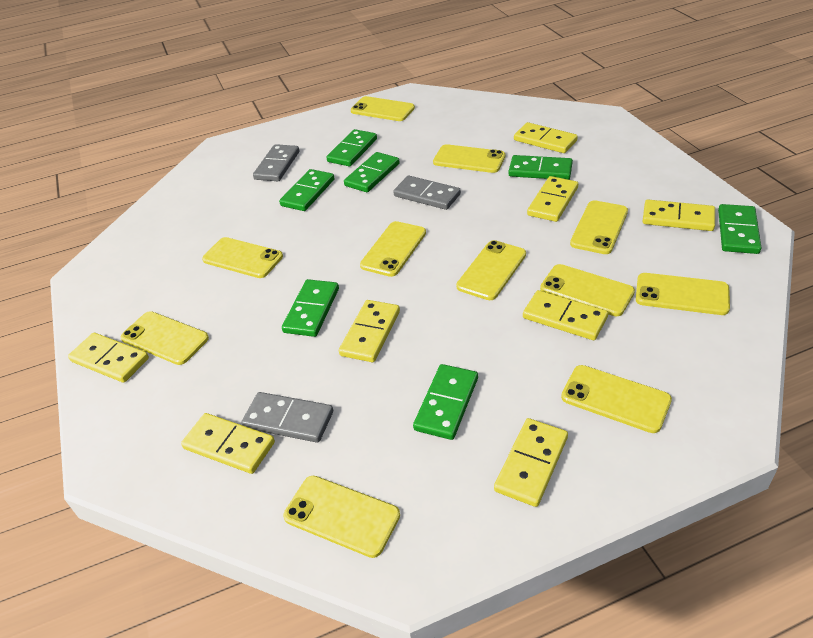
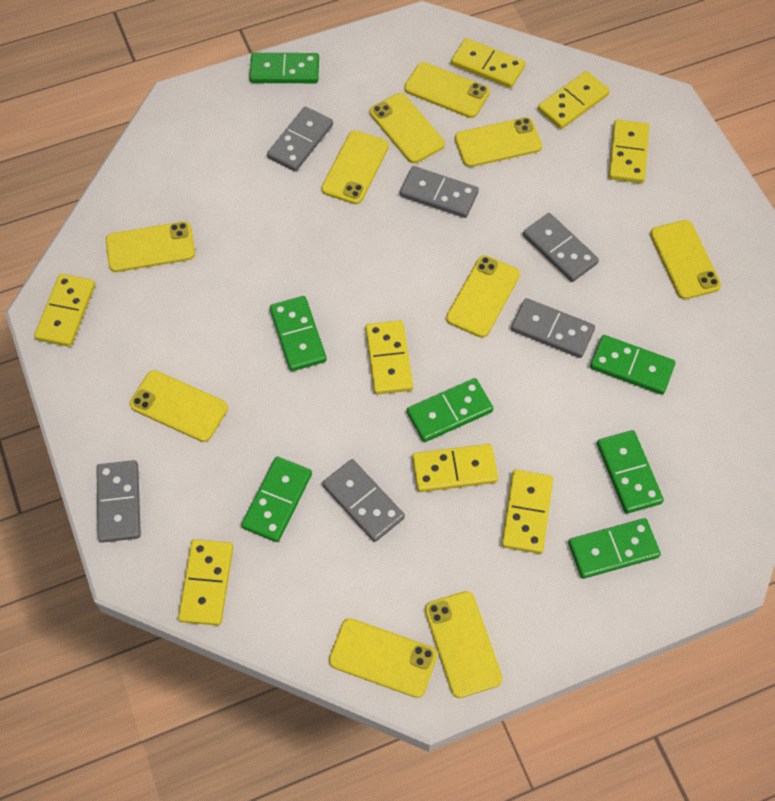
grey domino: 3 -> 6
yellow phone: 11 -> 10

